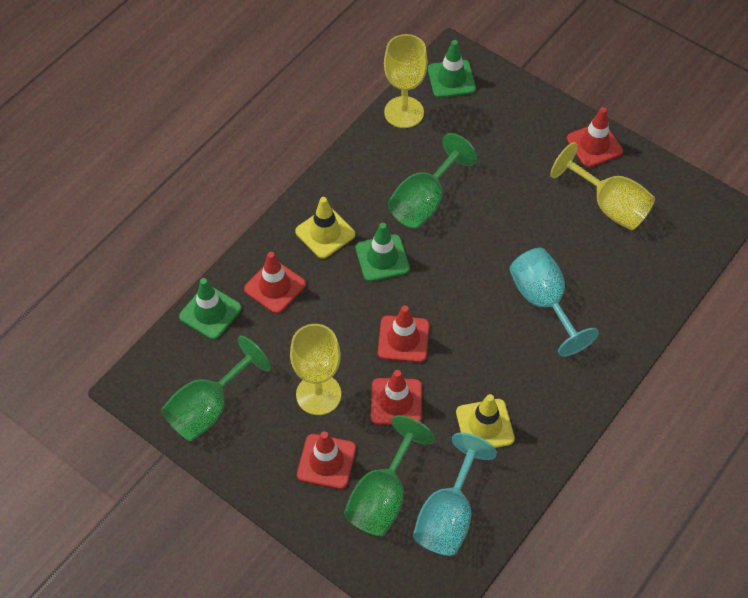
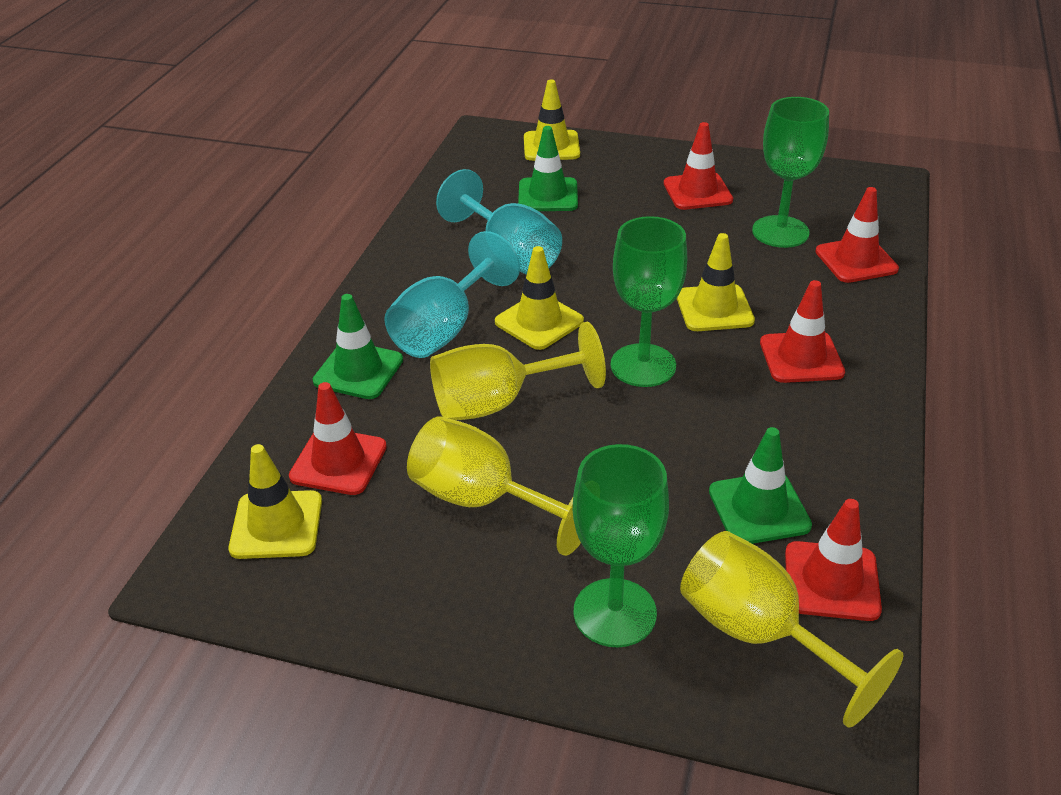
yellow traffic cone: 2 -> 4

